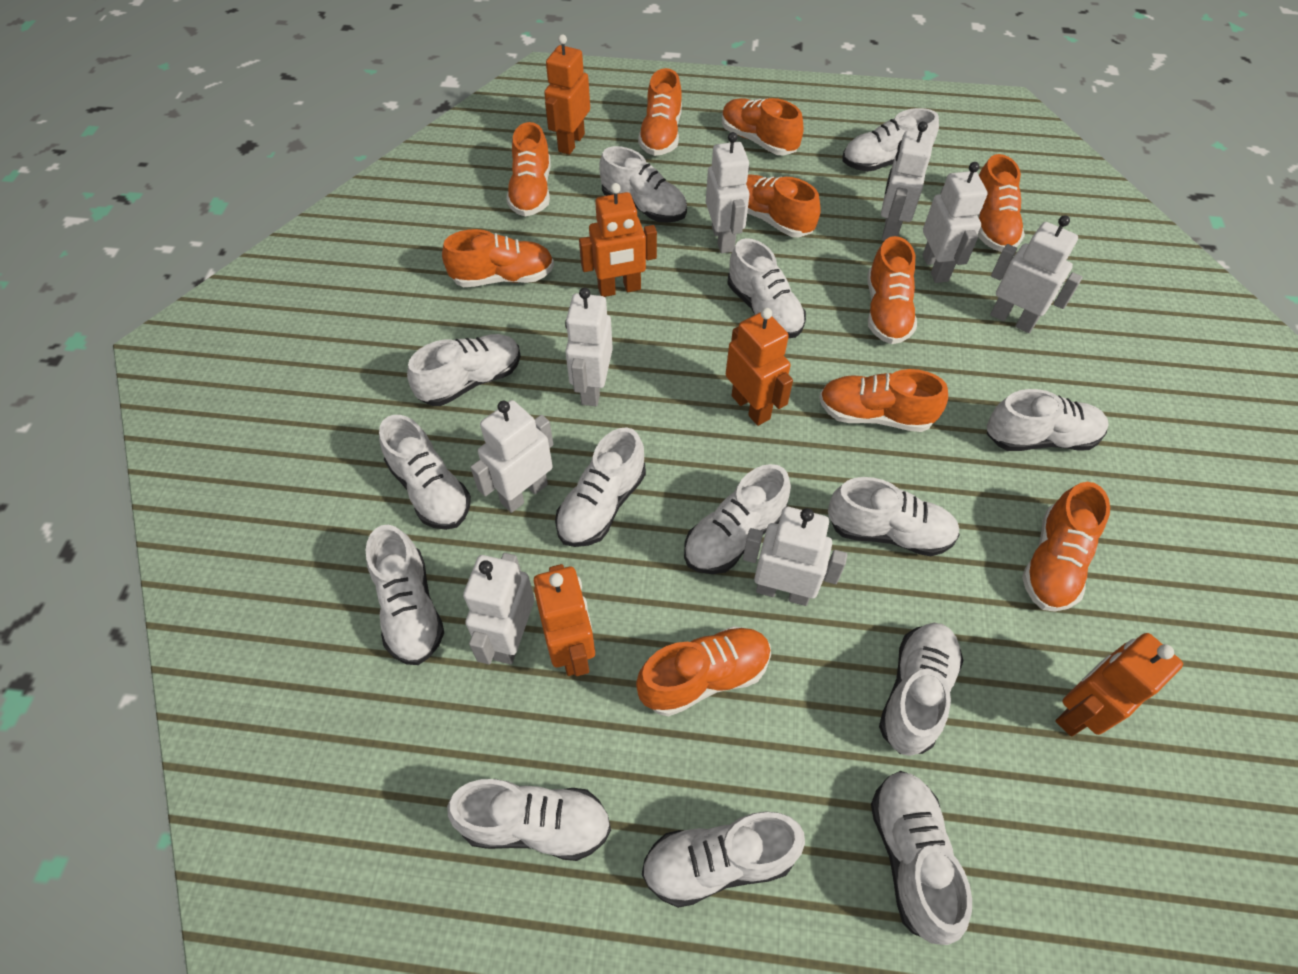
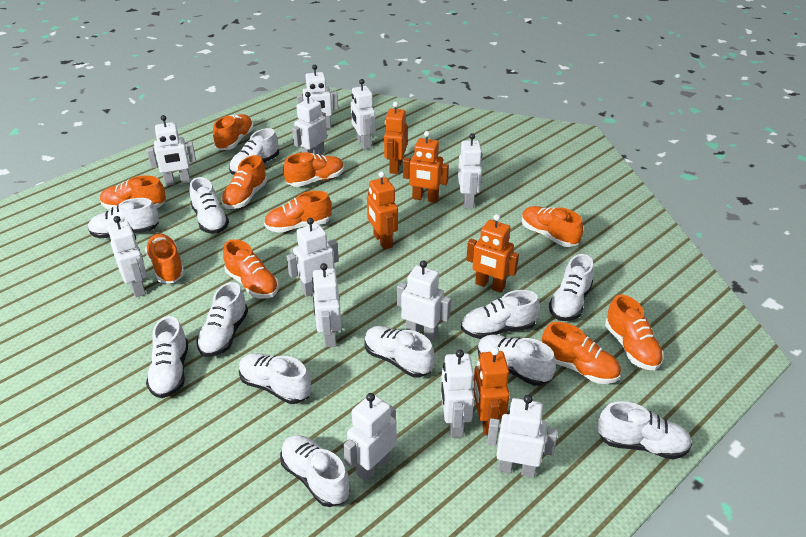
white robot: 8 -> 12
white shoe: 14 -> 12

